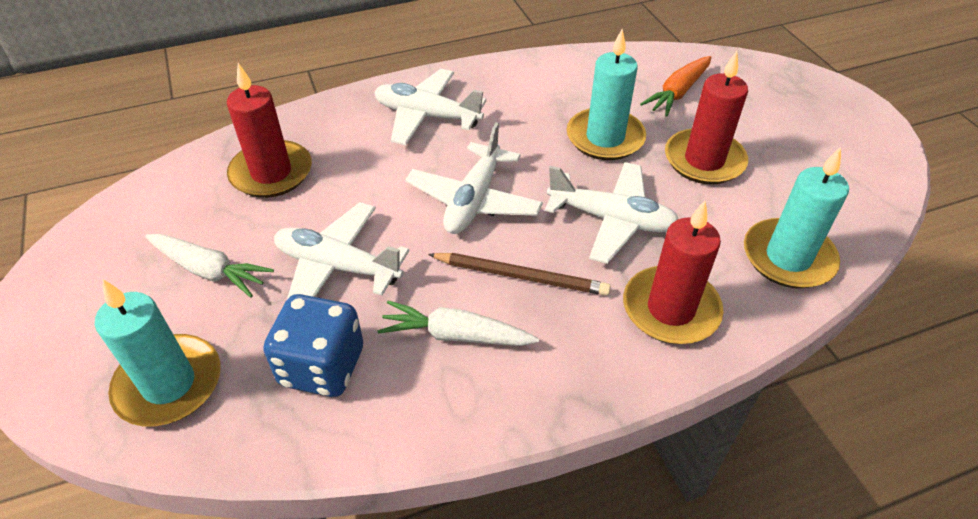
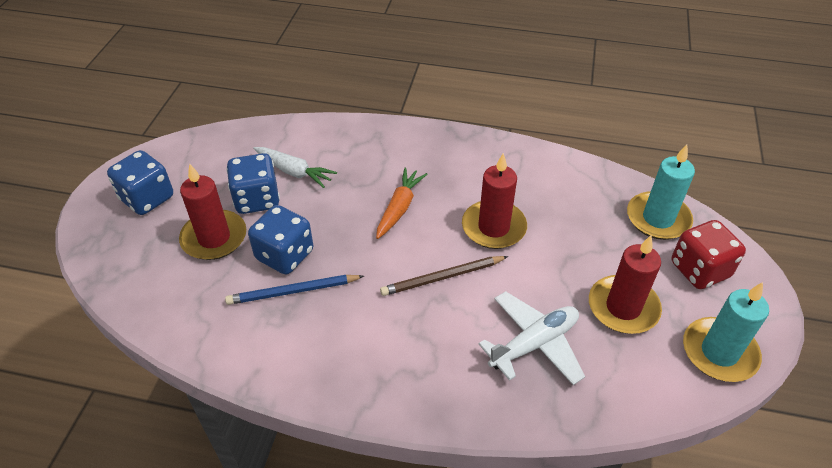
blue dice: 1 -> 3
blue pencil: 0 -> 1
red dice: 0 -> 1
turquoise candle: 3 -> 2
white carrot: 2 -> 1
white plane: 4 -> 1

